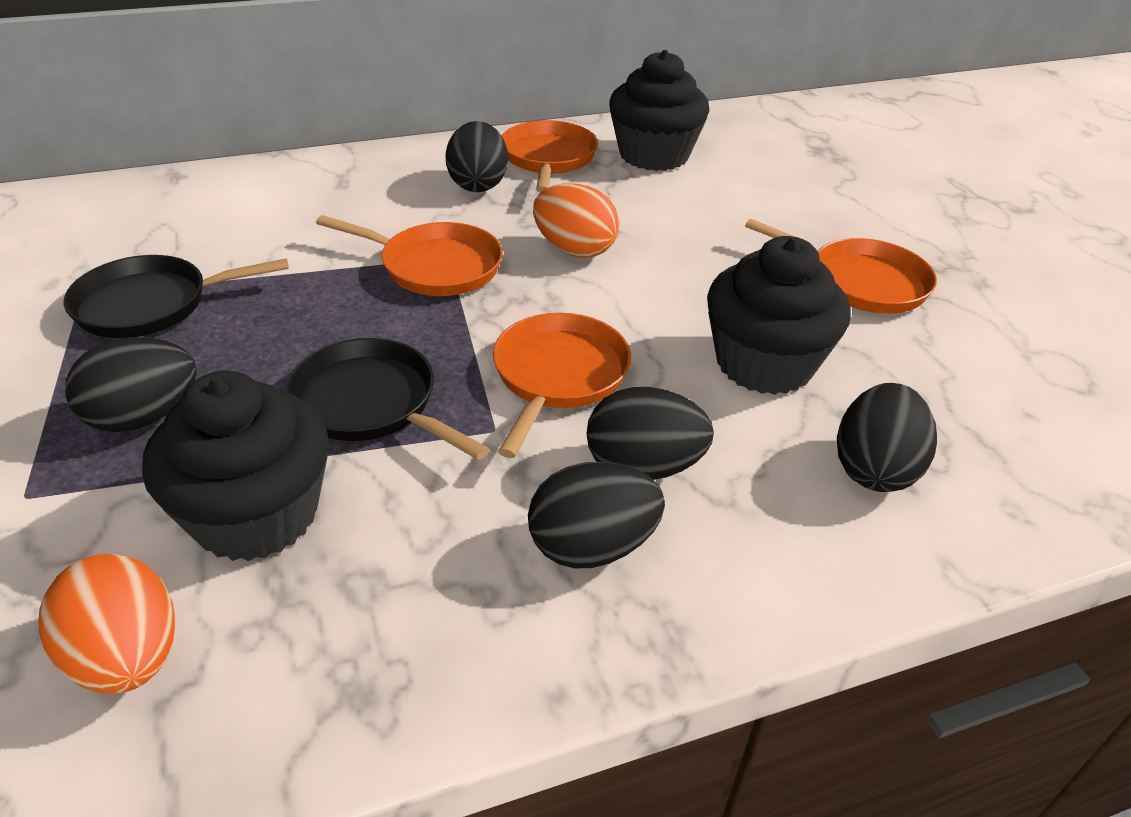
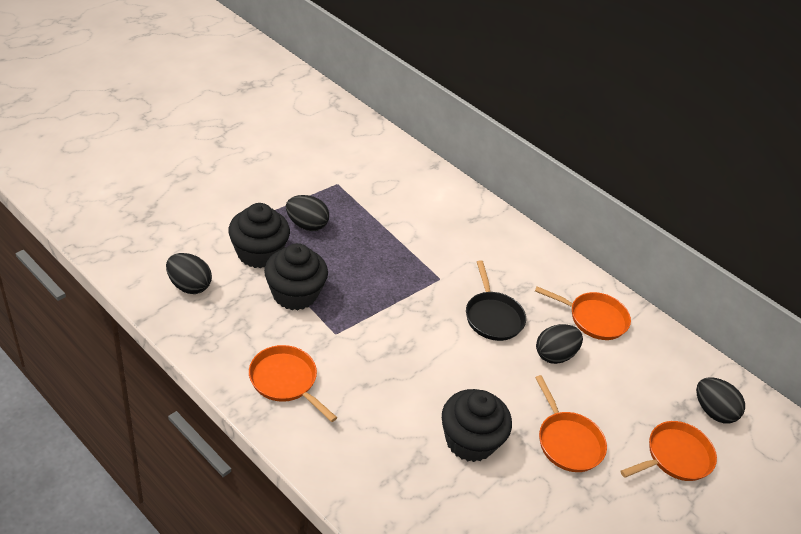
black egg: 5 -> 4
black pan: 2 -> 1
orange egg: 2 -> 0

